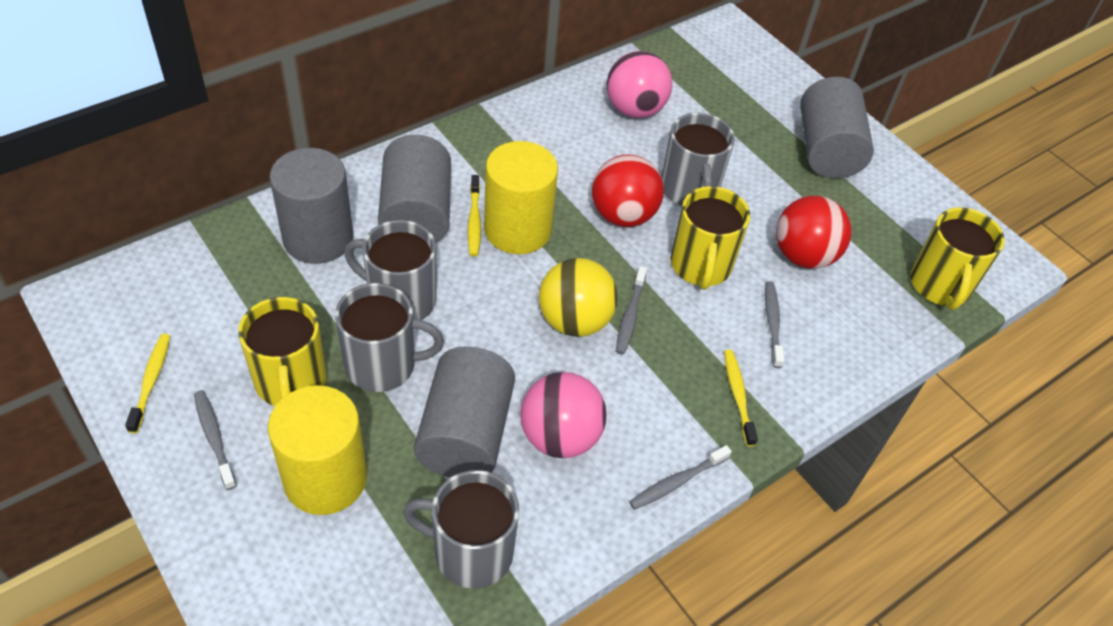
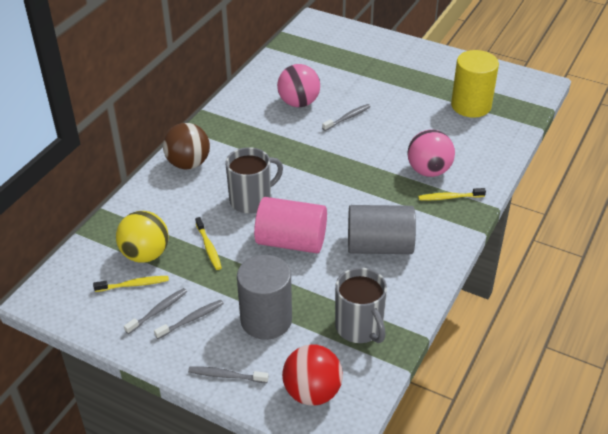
brown ball: 0 -> 1
grey cylinder: 4 -> 2
grey mug: 4 -> 2
pink cylinder: 0 -> 1
red ball: 2 -> 1
yellow cylinder: 2 -> 1
yellow mug: 3 -> 0

